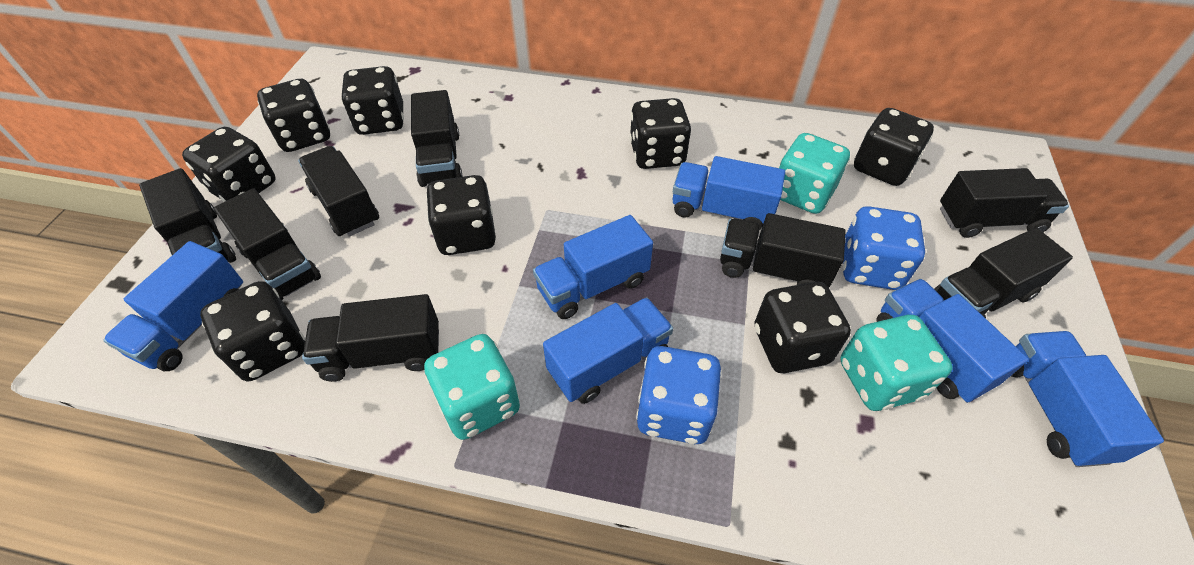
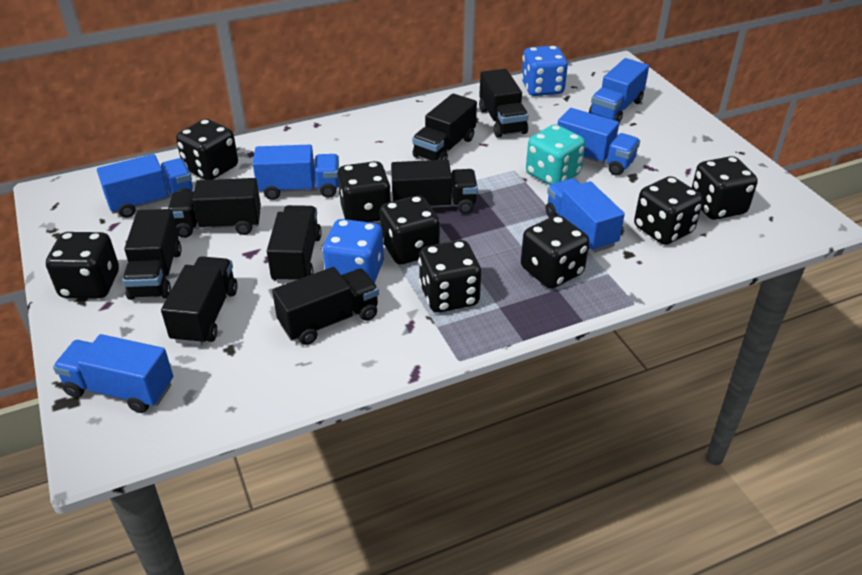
turquoise dice: 3 -> 1

